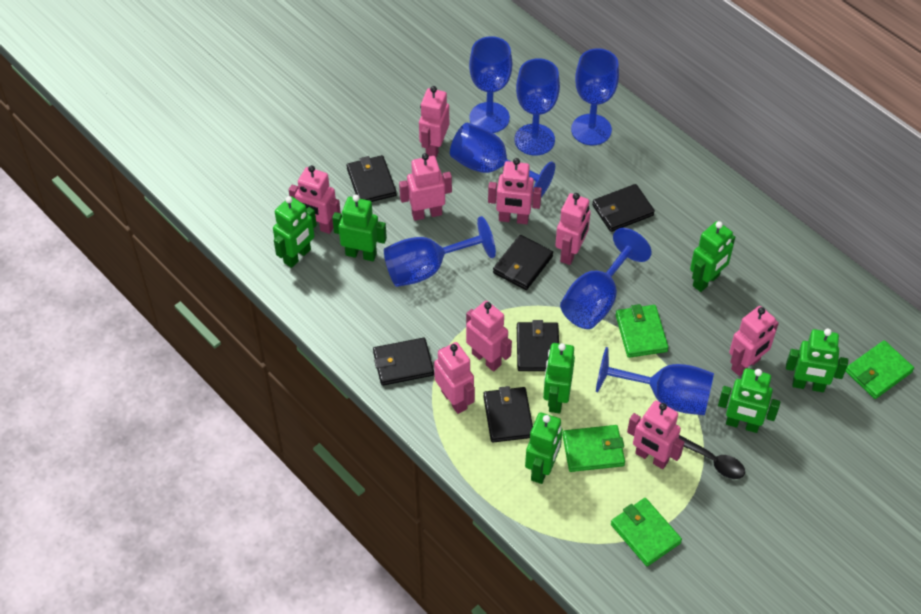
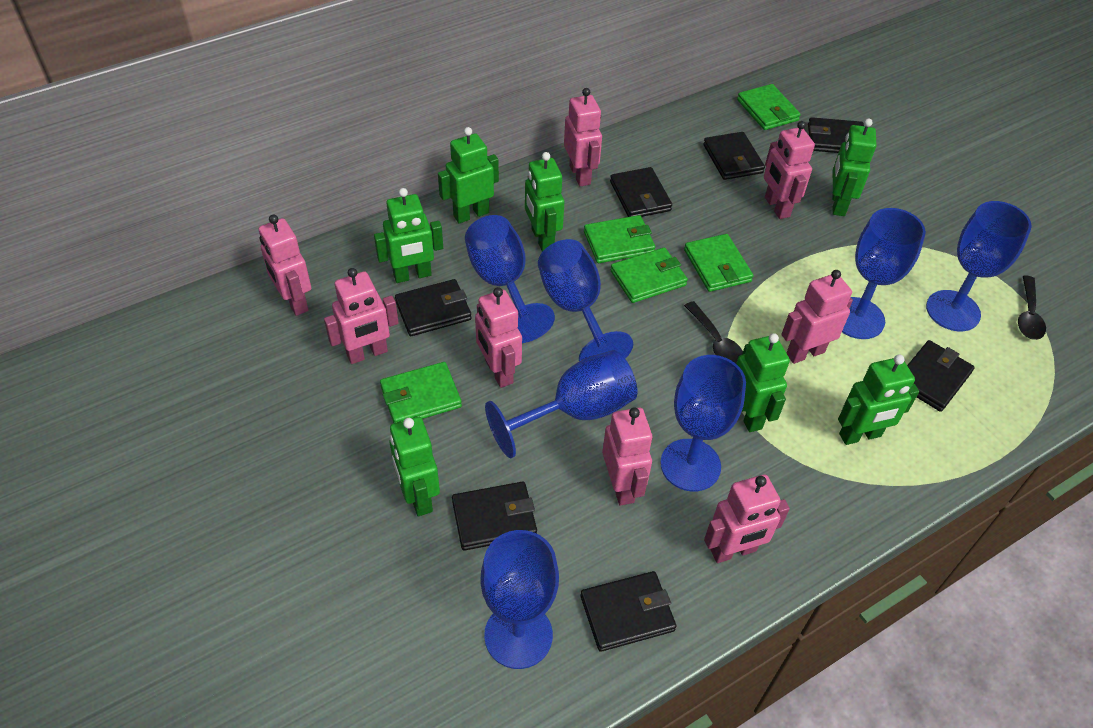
black spoon: 1 -> 2
black wallet: 6 -> 7
green wallet: 4 -> 5
pink robot: 9 -> 8

